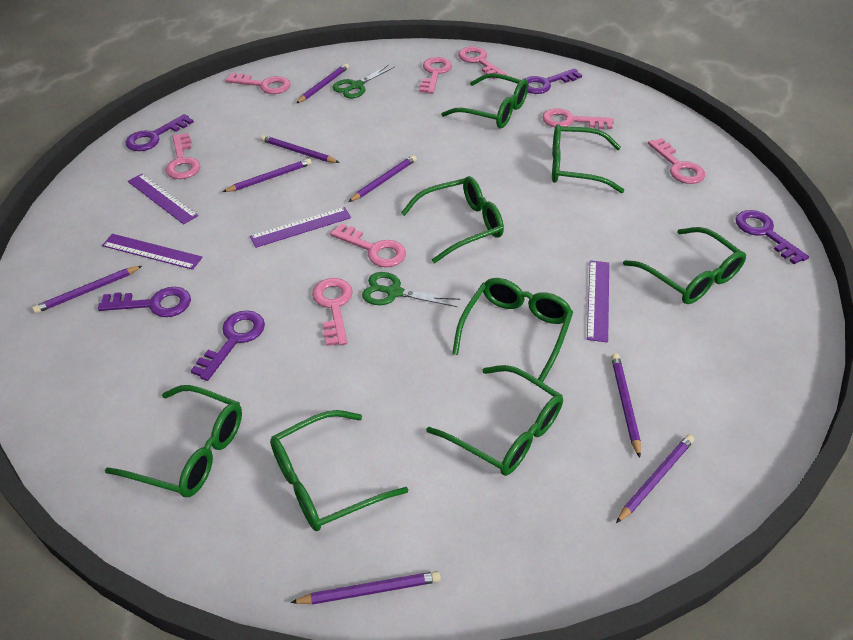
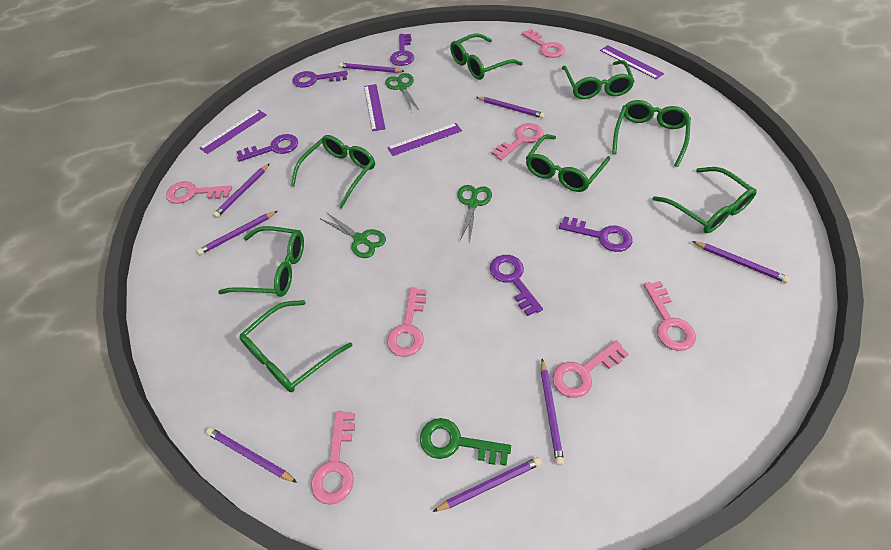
green key: 0 -> 1
green scissors: 2 -> 3
pink key: 8 -> 7

